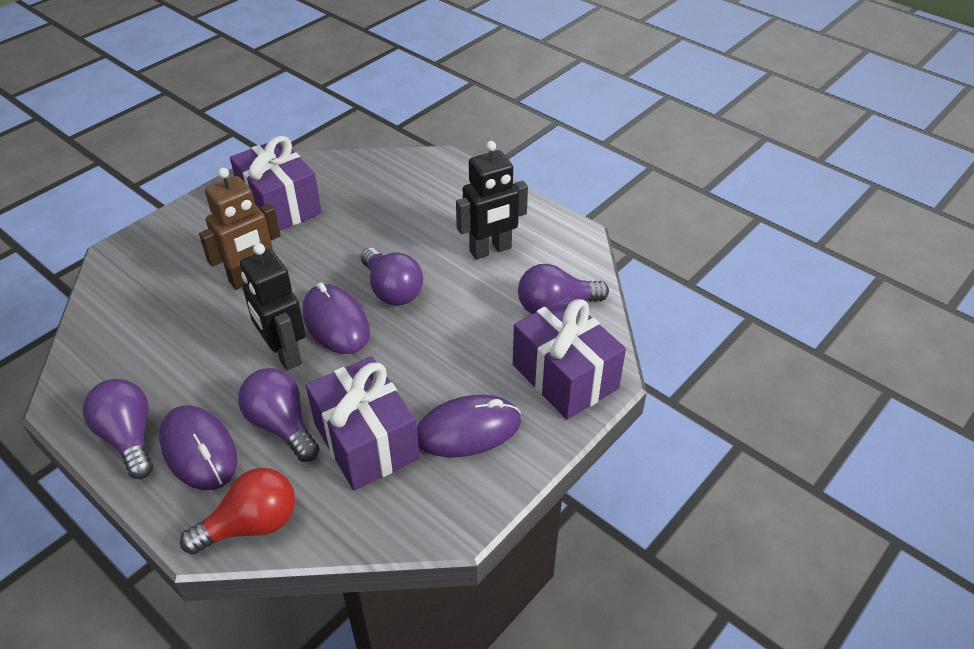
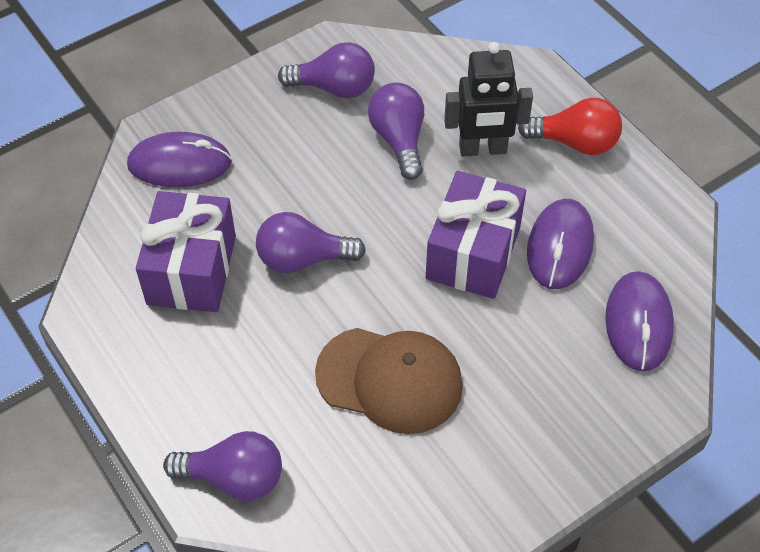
black robot: 2 -> 1
brown cap: 0 -> 1
brown robot: 1 -> 0
purple gift: 3 -> 2

